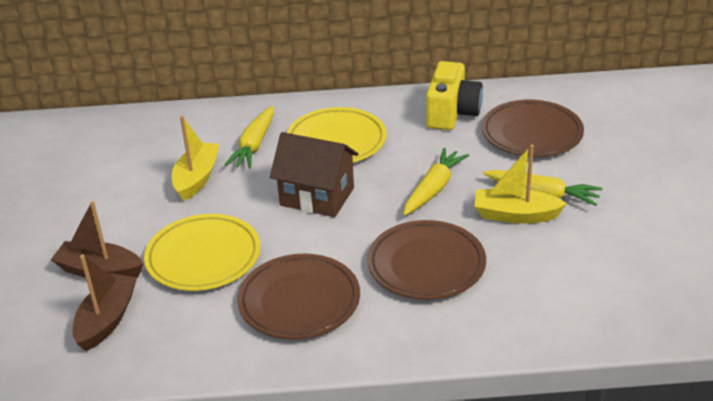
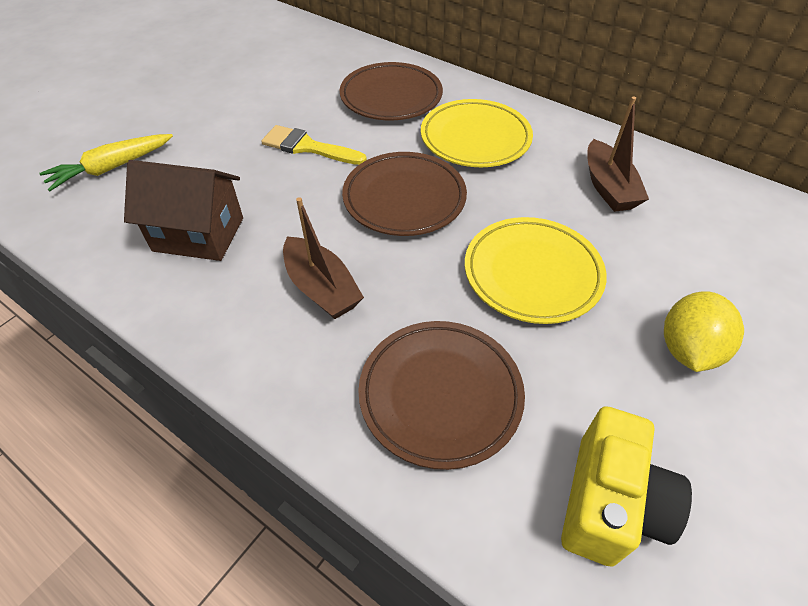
yellow boat: 2 -> 0
yellow brush: 0 -> 1
yellow carrot: 3 -> 1
yellow lemon: 0 -> 1

